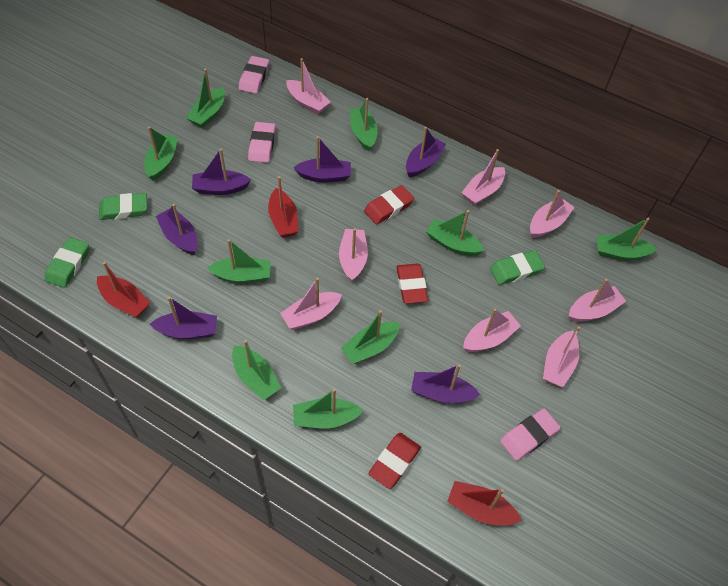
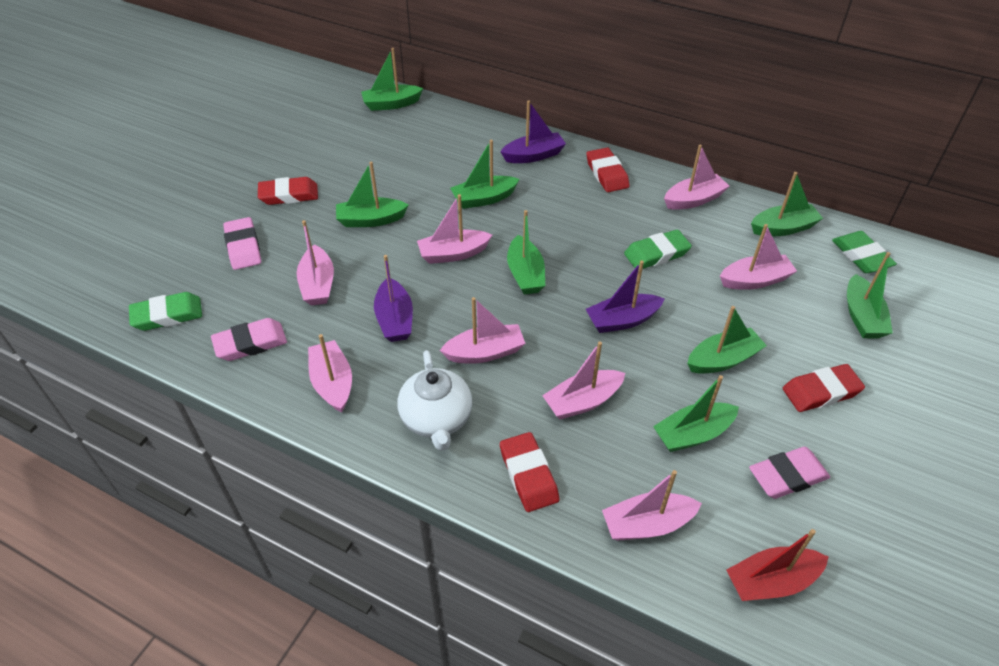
green boat: 9 -> 8
purple boat: 6 -> 3
red boat: 3 -> 1
red eraser: 3 -> 4
white teapot: 0 -> 1

